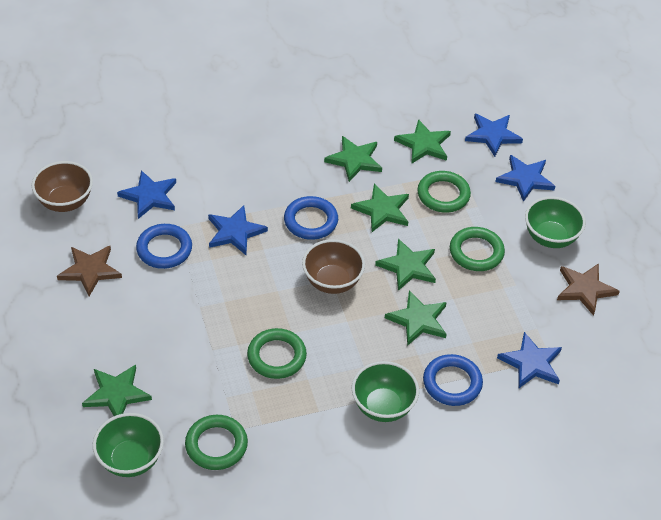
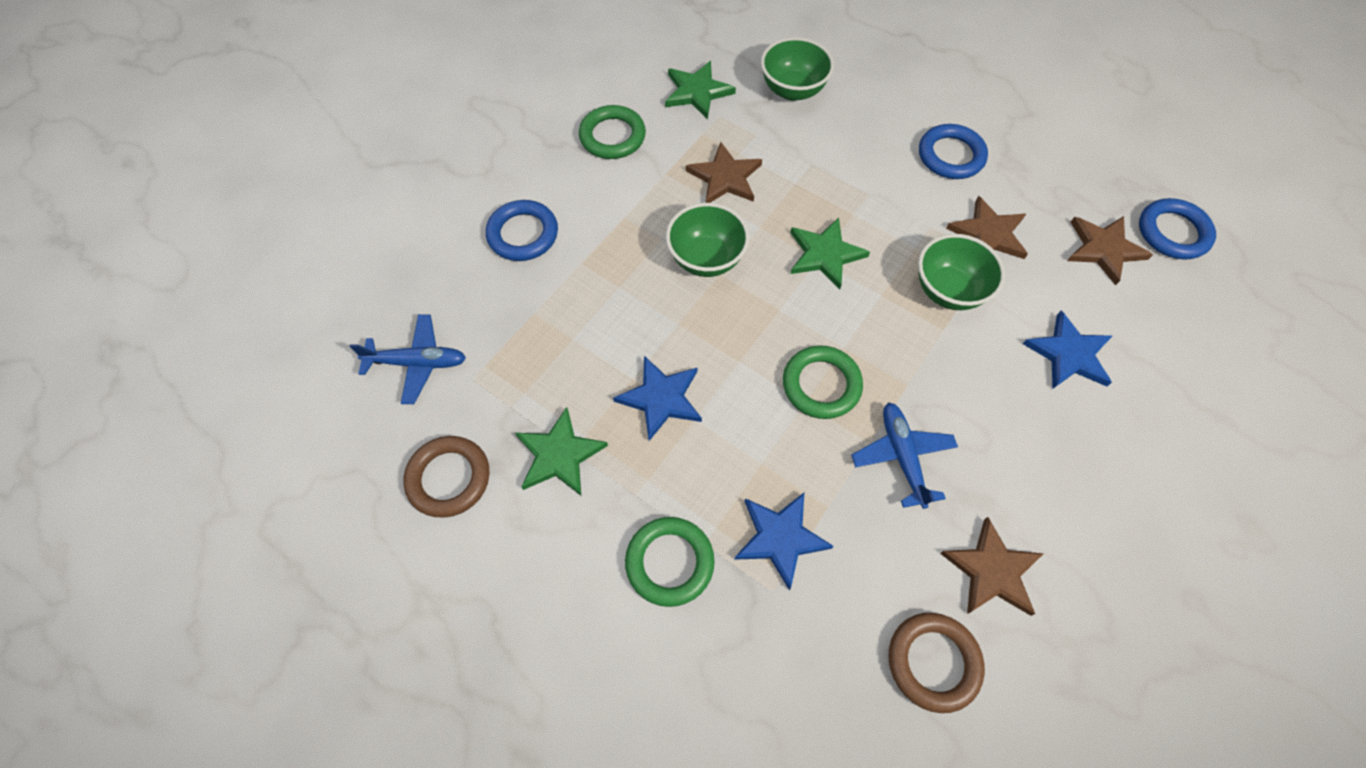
blue plane: 0 -> 2
blue star: 5 -> 3
brown bowl: 2 -> 0
brown ring: 0 -> 2
brown star: 2 -> 4
green ring: 4 -> 3
green star: 6 -> 3

